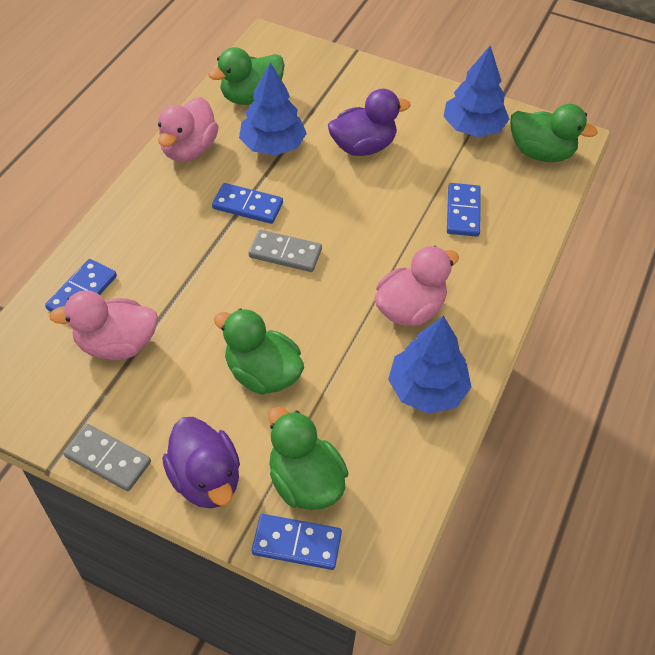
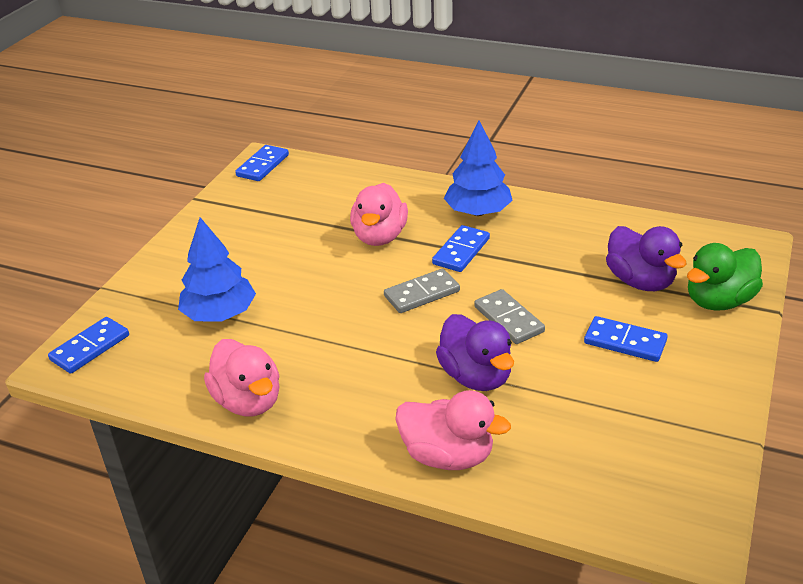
blue tree: 3 -> 2
green duck: 4 -> 1

